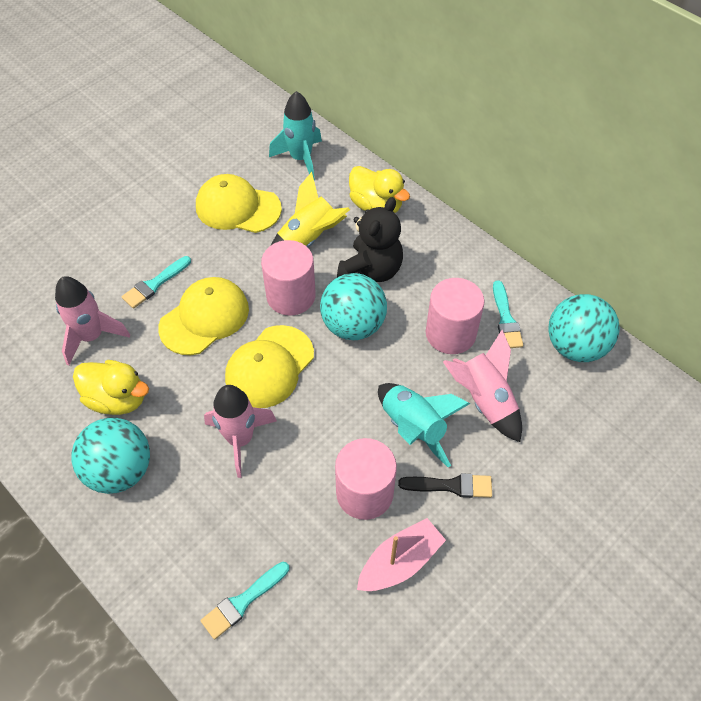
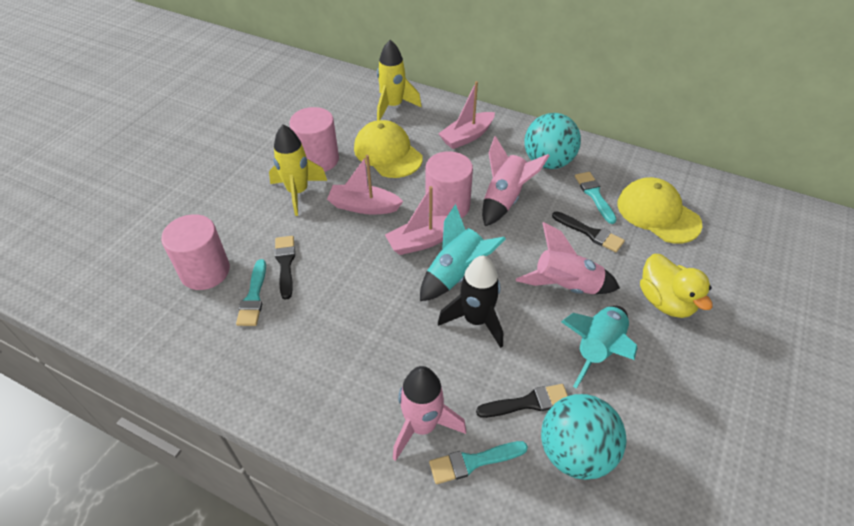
black brush: 1 -> 3
black rocket: 0 -> 1
black teddy bear: 1 -> 0
pink boat: 1 -> 3
turquoise ball: 3 -> 2
yellow cap: 3 -> 2
yellow duck: 2 -> 1
yellow rocket: 1 -> 2

